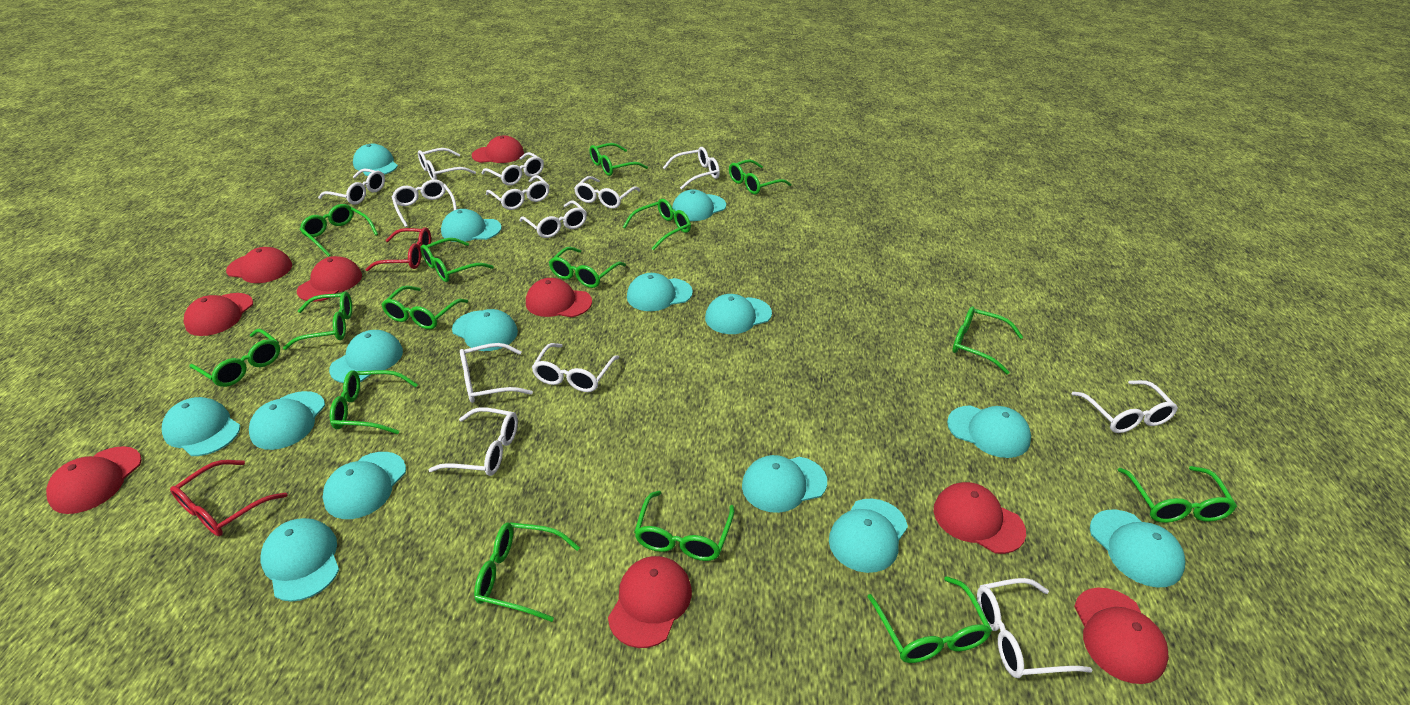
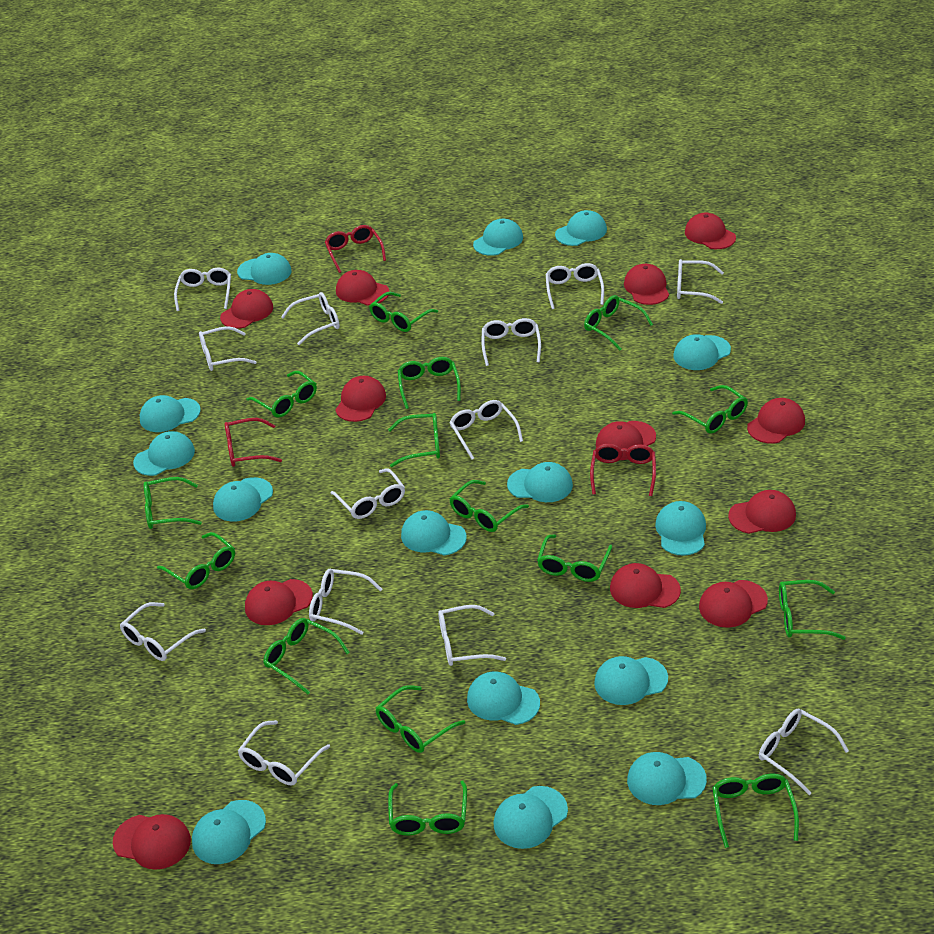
red cap: 9 -> 12
red glasses: 2 -> 3

